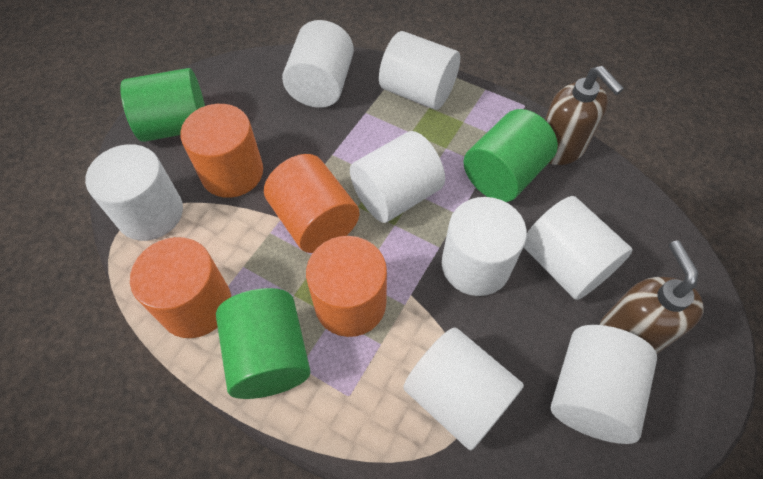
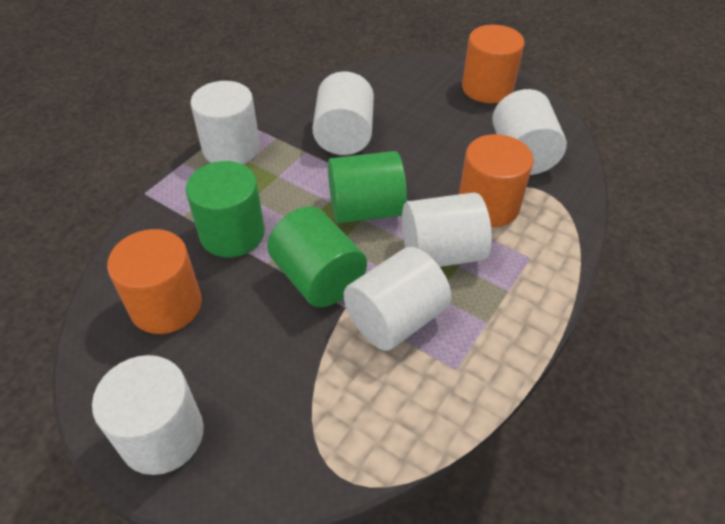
brown soap dispenser: 2 -> 0
orange cylinder: 4 -> 3
white cylinder: 8 -> 6

